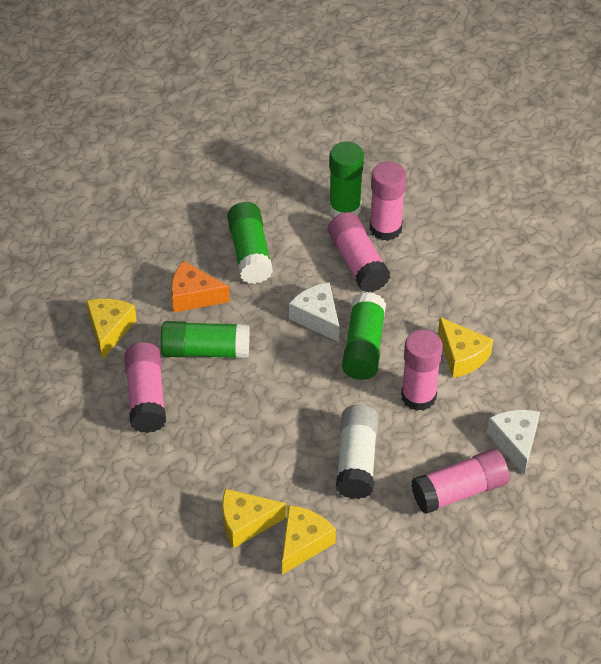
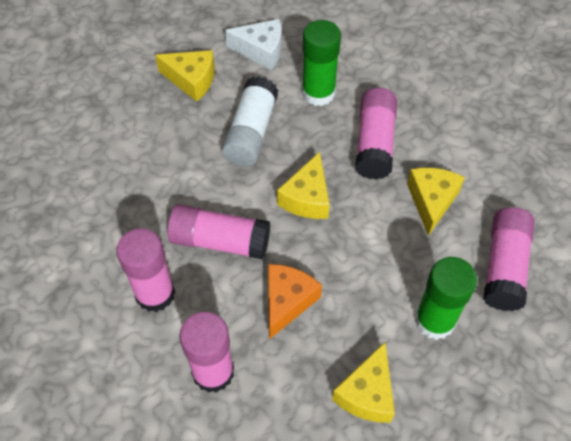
green glue stick: 4 -> 2
white cheese: 2 -> 1

